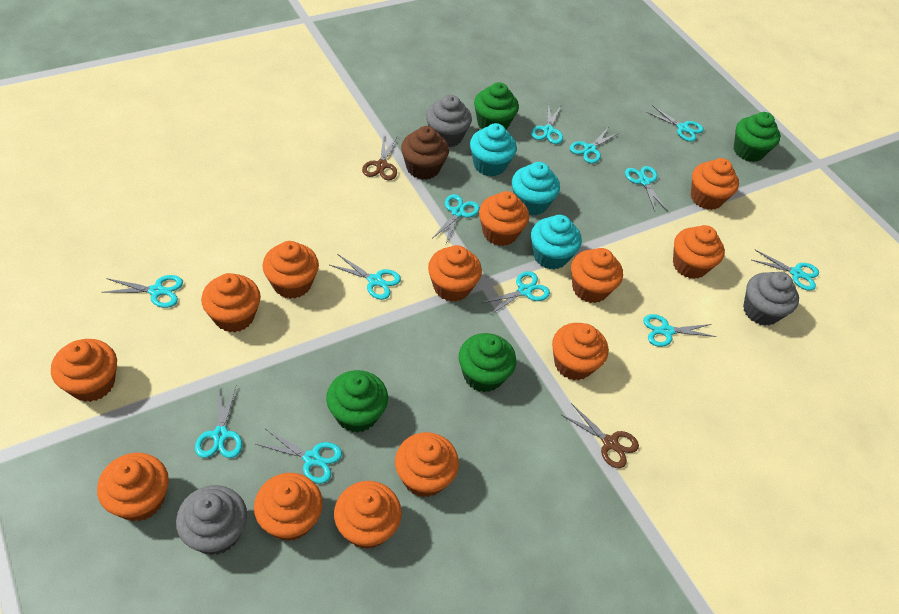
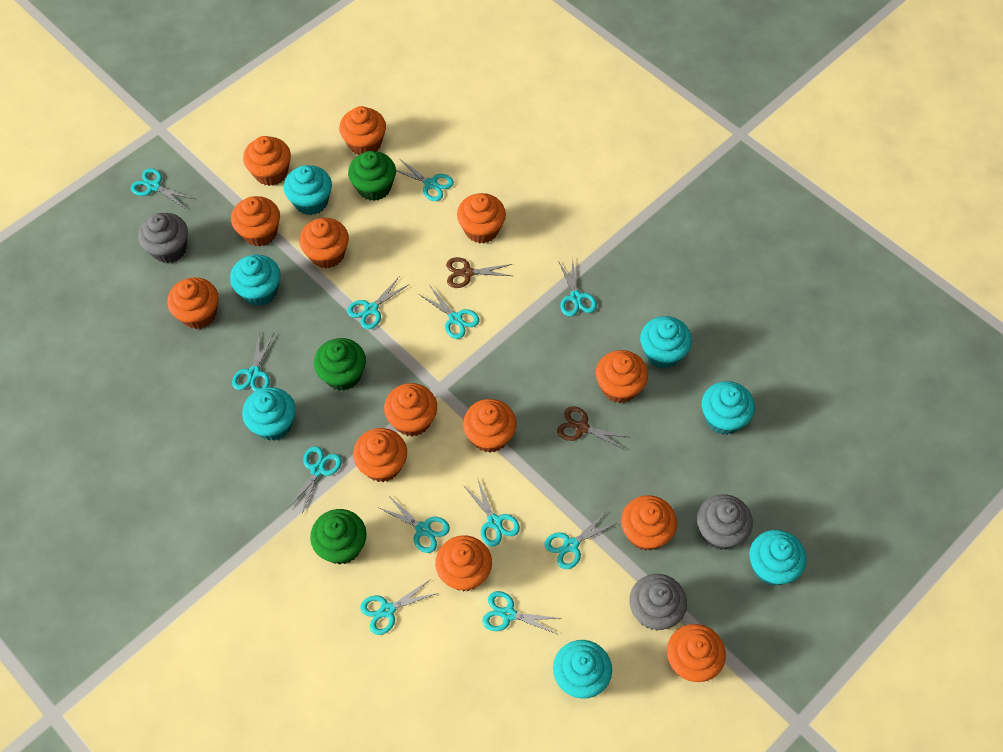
brown cupcake: 1 -> 0
green cupcake: 4 -> 3
turquoise cupcake: 3 -> 7

